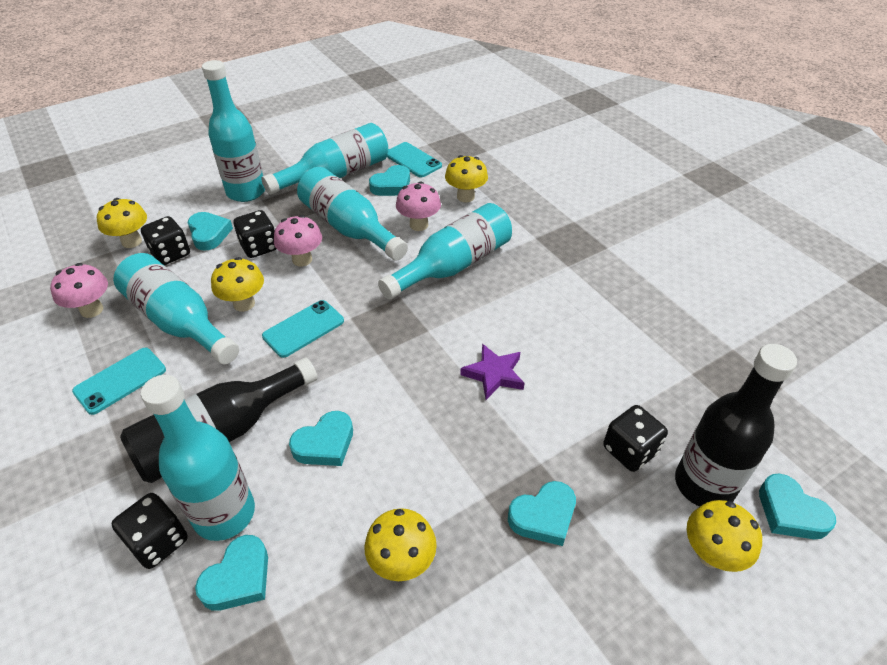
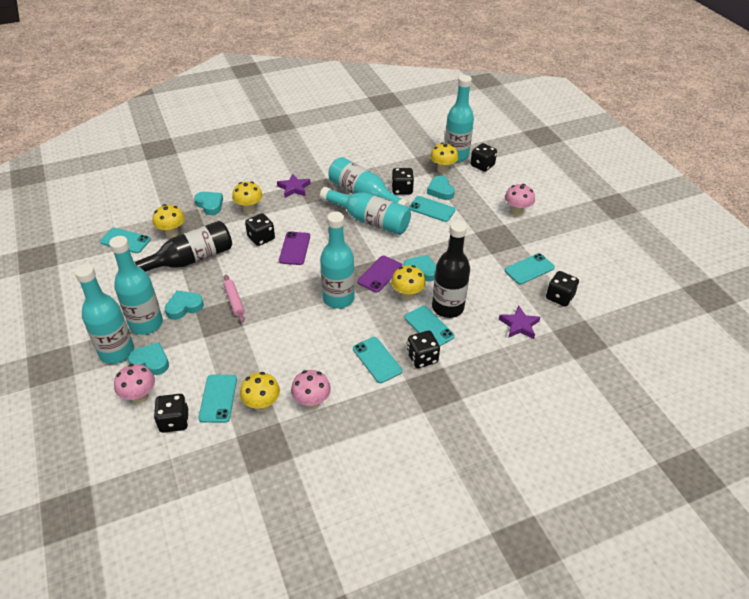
black dice: 4 -> 6
pink rolling pin: 0 -> 1
purple phone: 0 -> 2
purple star: 1 -> 2
turquoise heart: 6 -> 5
turquoise phone: 3 -> 6

